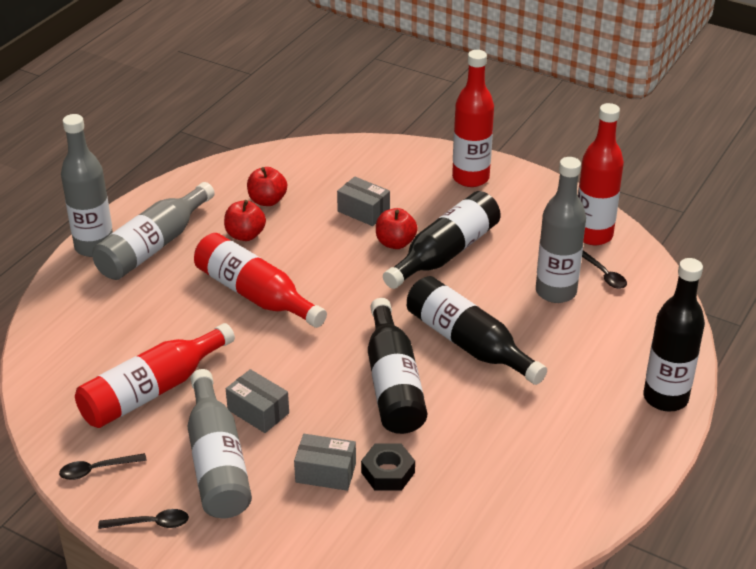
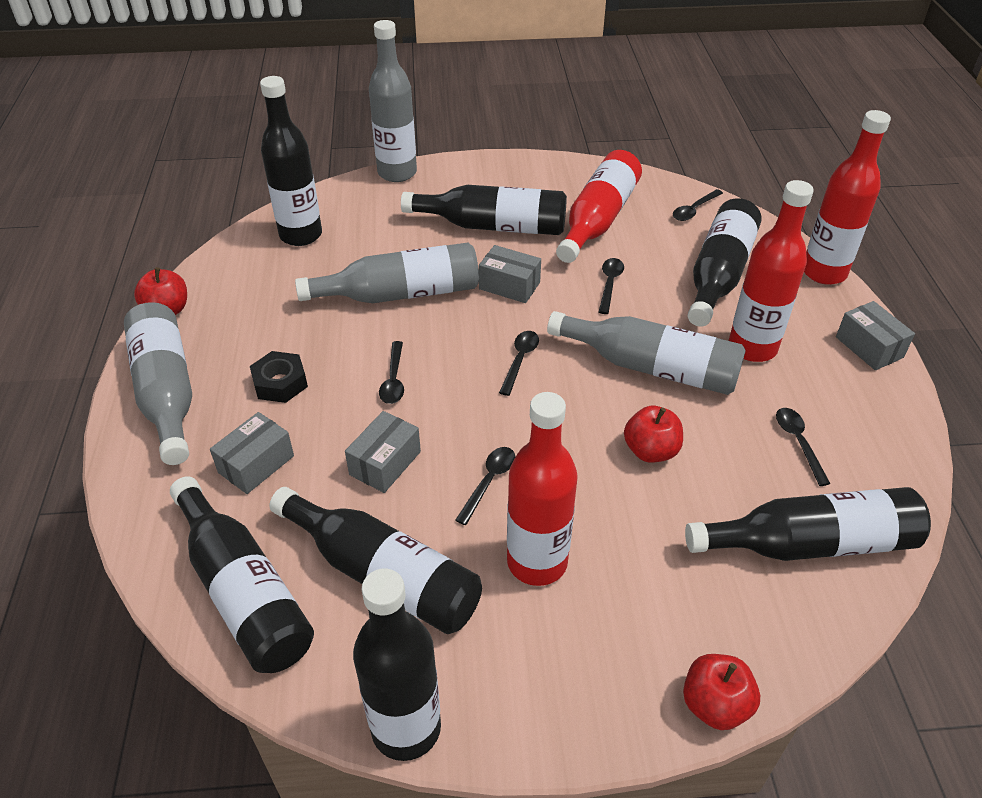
black bottle: 4 -> 7
black spoon: 3 -> 6
grey box: 3 -> 4

